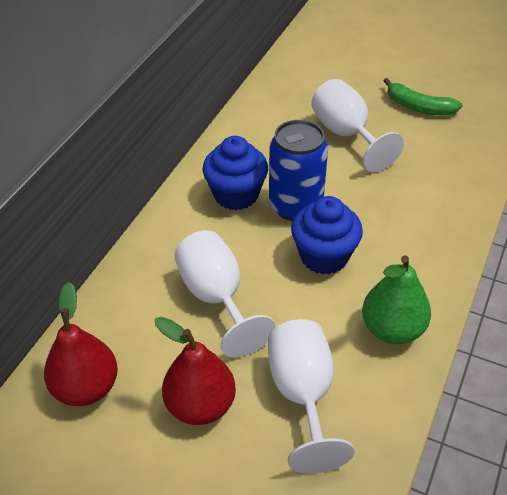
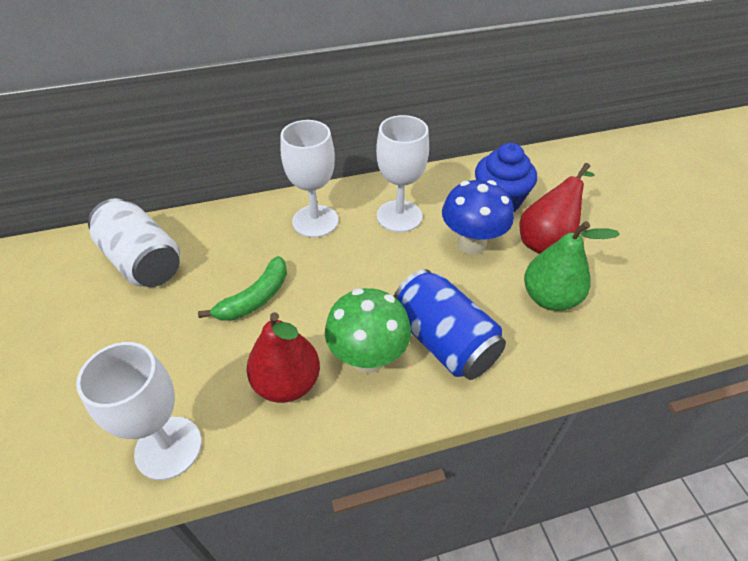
blue cupcake: 2 -> 1
blue mushroom: 0 -> 1
green mushroom: 0 -> 1
white can: 0 -> 1

